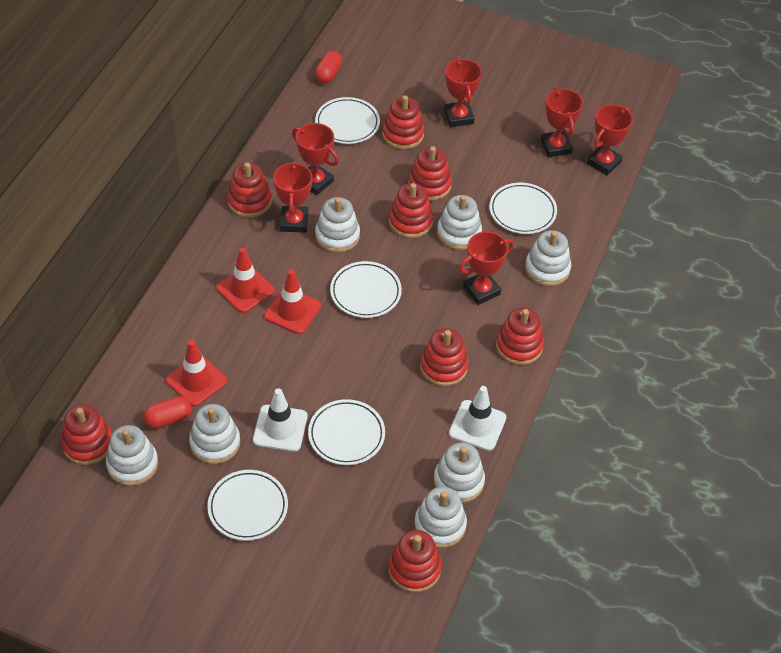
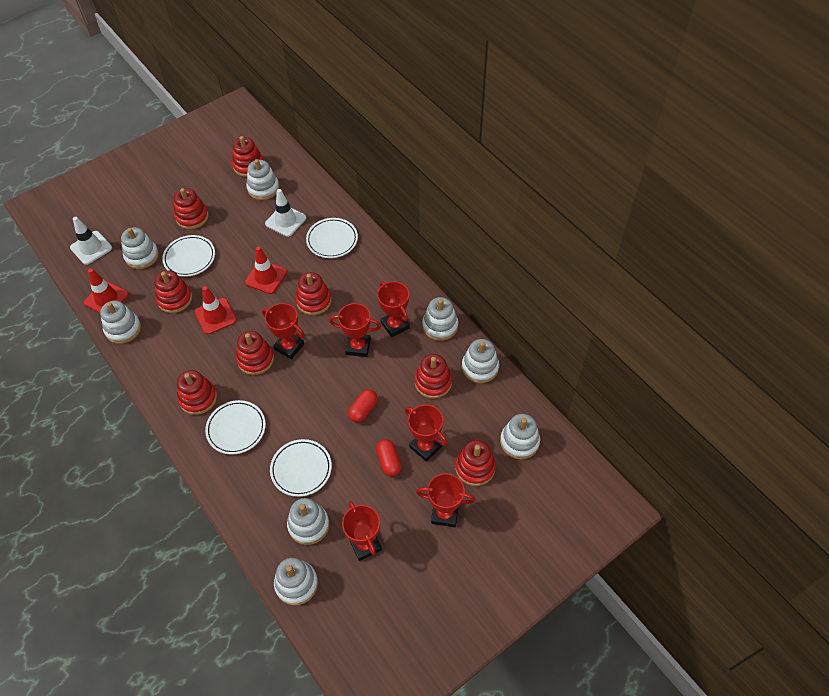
white plate: 5 -> 4
white stacking toy: 7 -> 8

